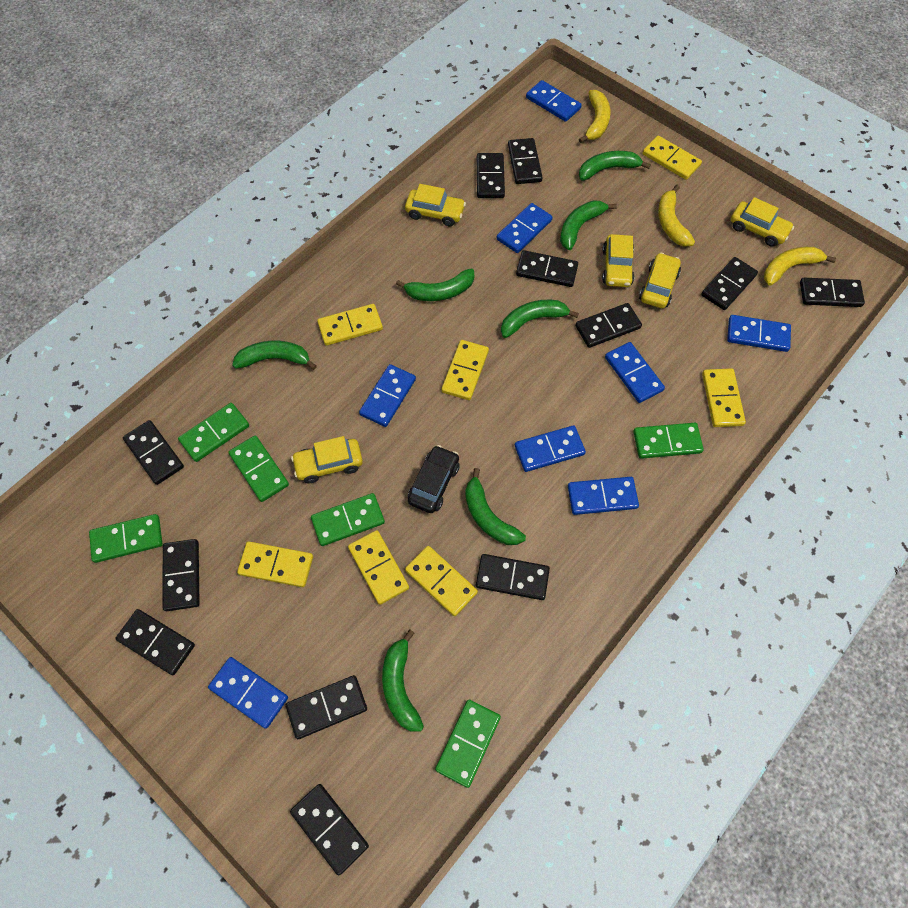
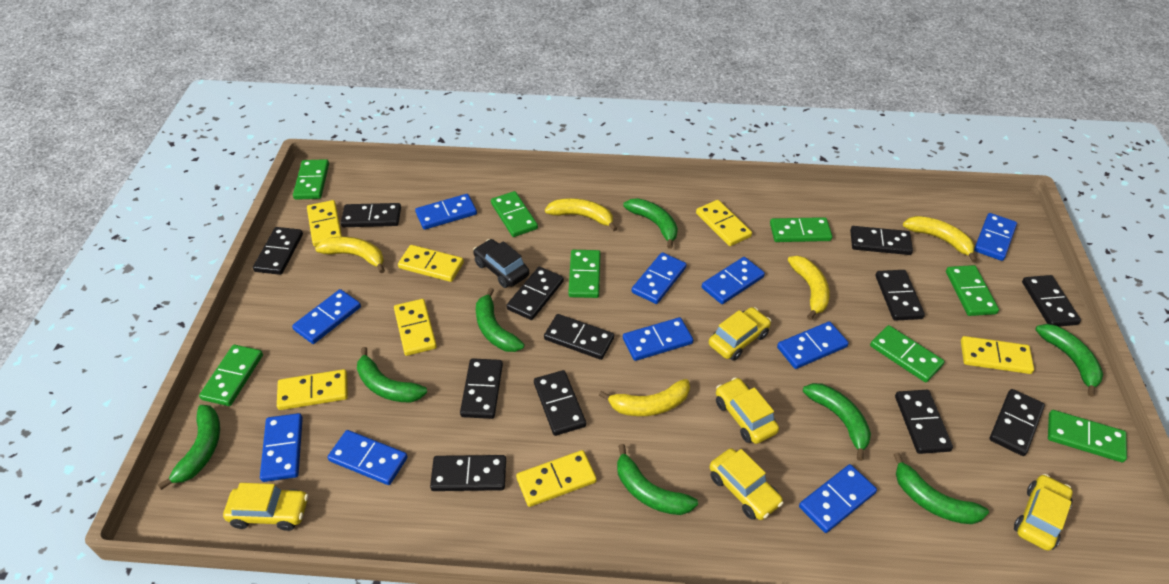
blue domino: 8 -> 10
green banana: 7 -> 8
green domino: 6 -> 8
yellow banana: 3 -> 5

